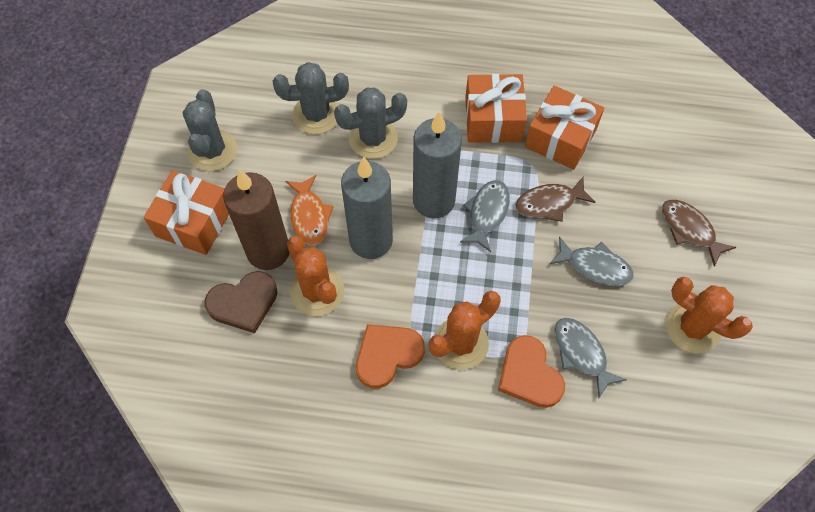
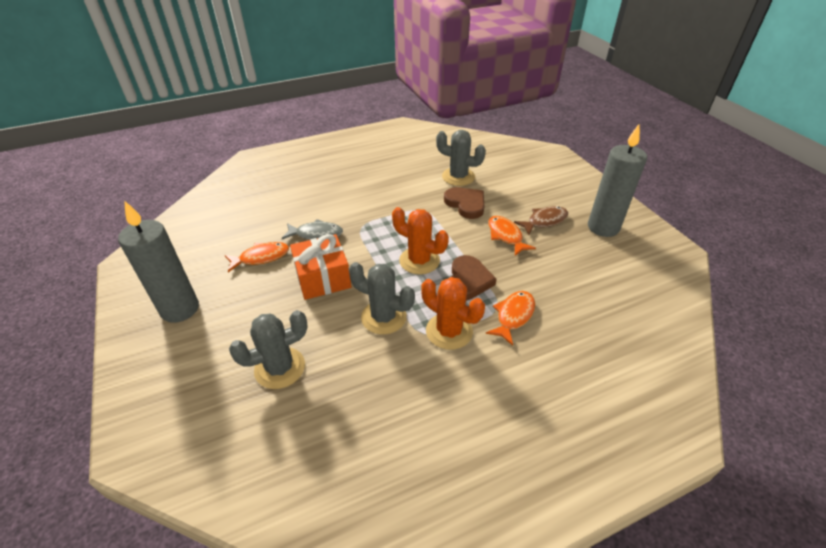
brown candle: 1 -> 0
brown fish: 2 -> 1
brown heart: 1 -> 2
grey fish: 3 -> 1
orange cactus: 3 -> 2
orange fish: 1 -> 3
orange gift: 3 -> 1
orange heart: 2 -> 0

